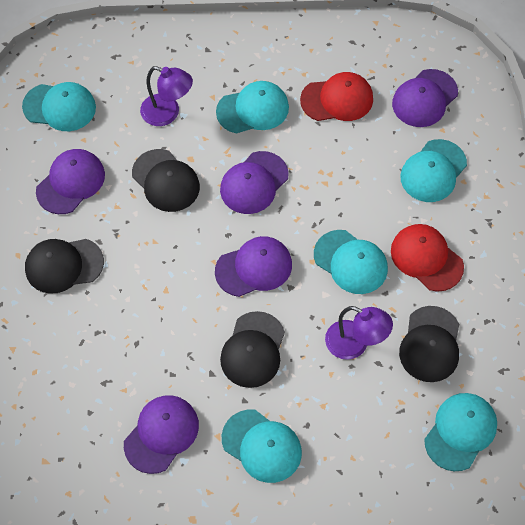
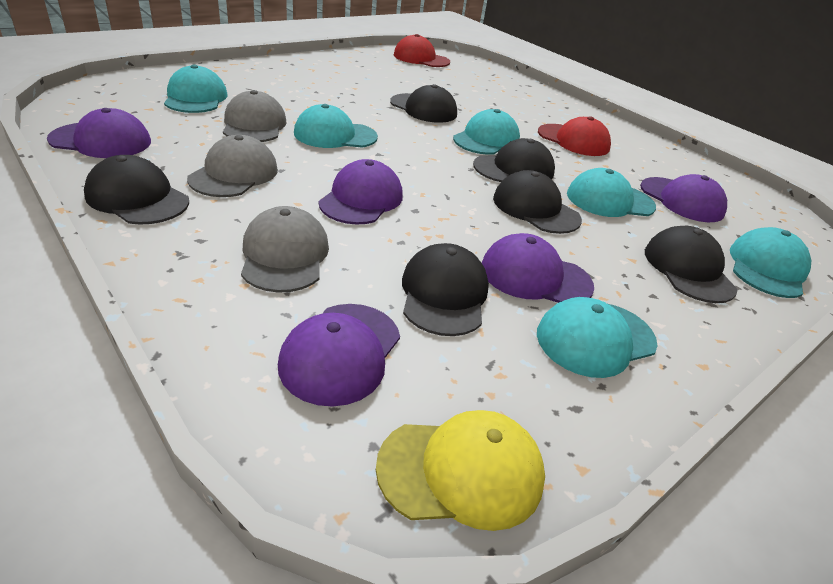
black cap: 4 -> 6
grey cap: 0 -> 3
purple lamp: 2 -> 0
yellow cap: 0 -> 1

